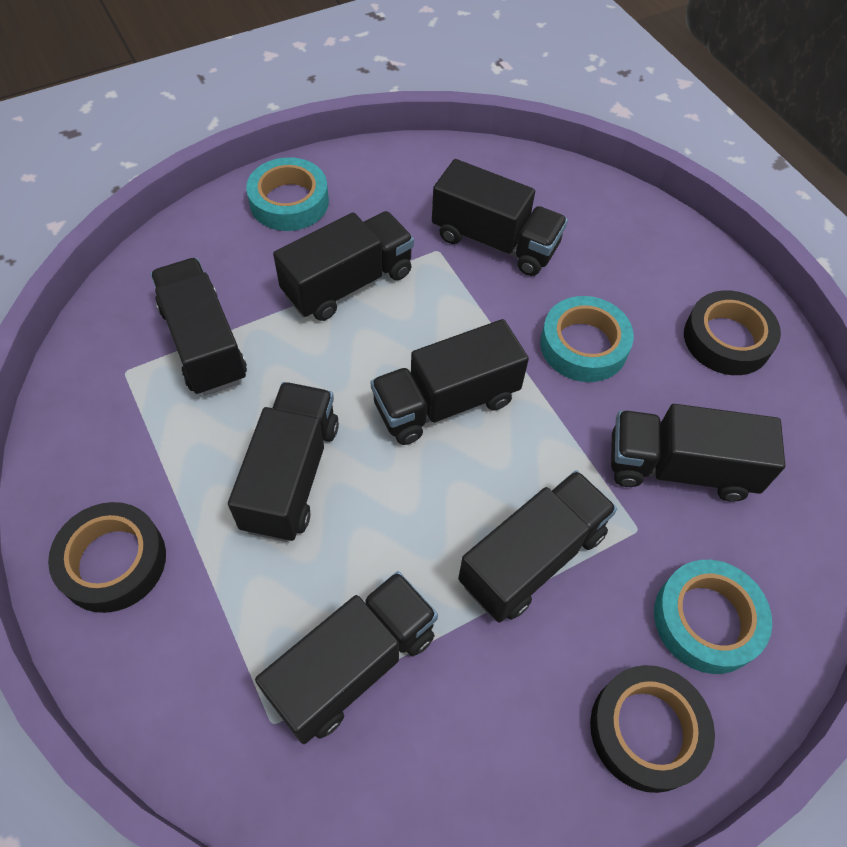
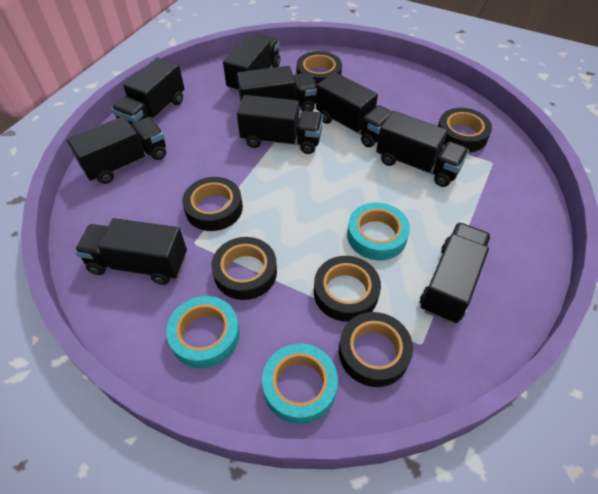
black tape: 3 -> 6
black truck: 8 -> 9

